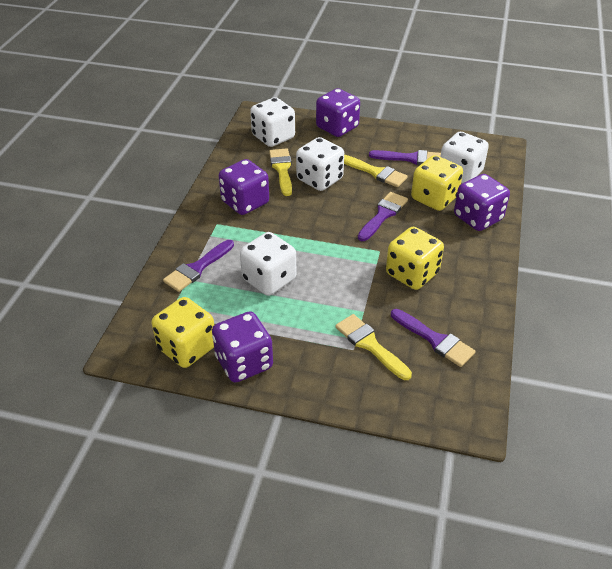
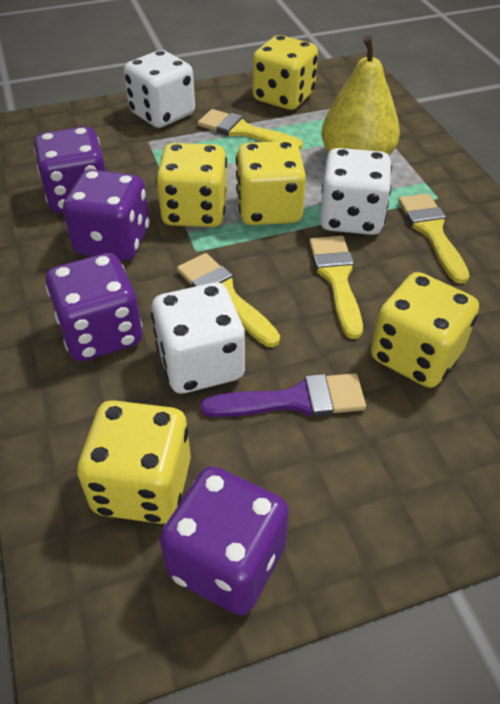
purple brush: 4 -> 1
white dice: 4 -> 3
yellow brush: 3 -> 4
yellow dice: 3 -> 5
yellow pear: 0 -> 1

